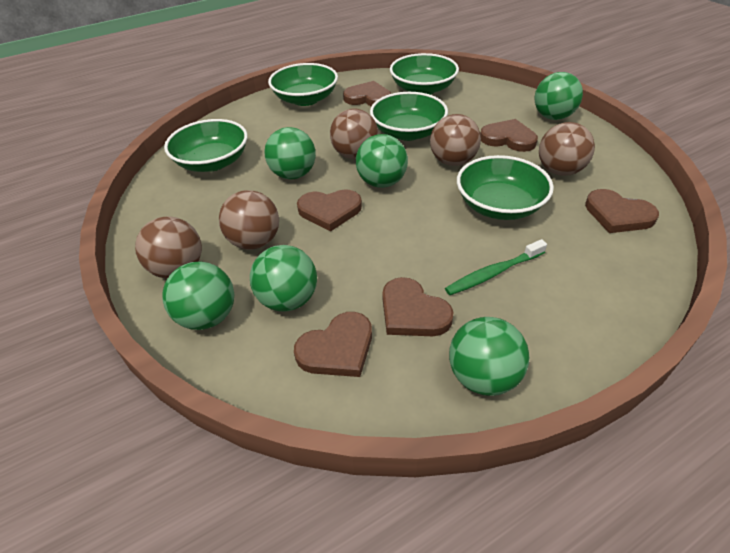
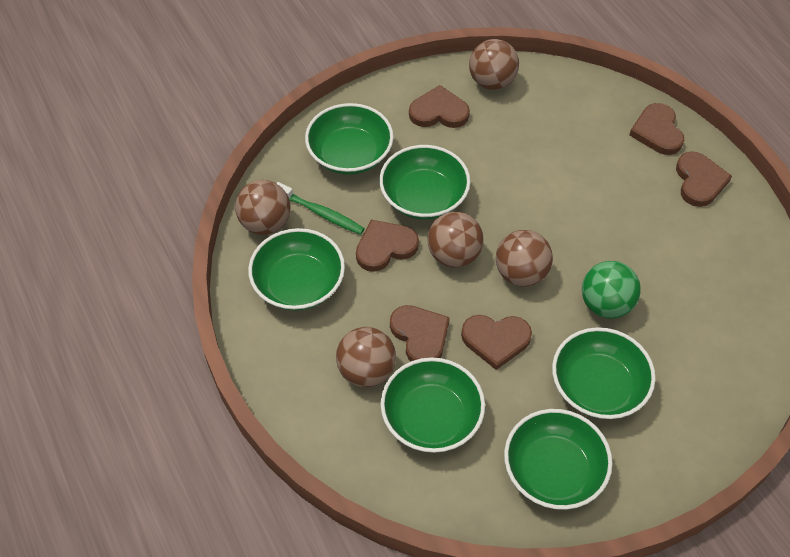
green ball: 6 -> 1
green bowl: 5 -> 6

